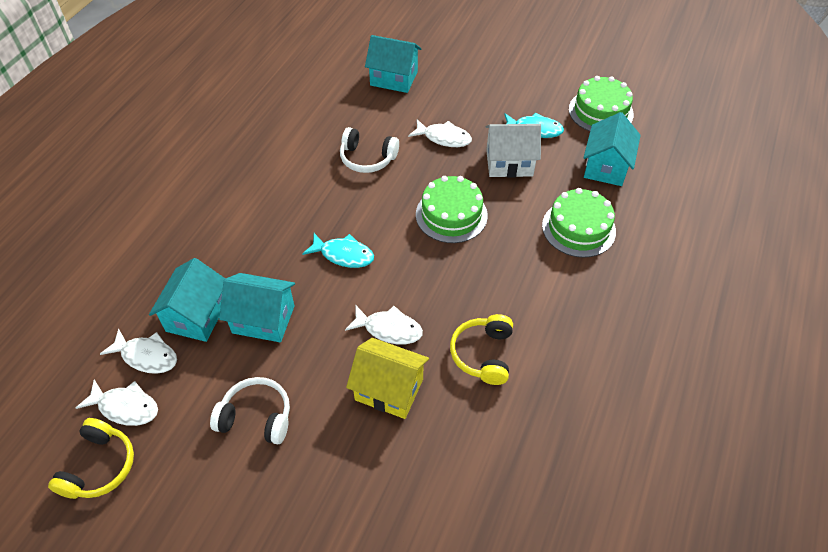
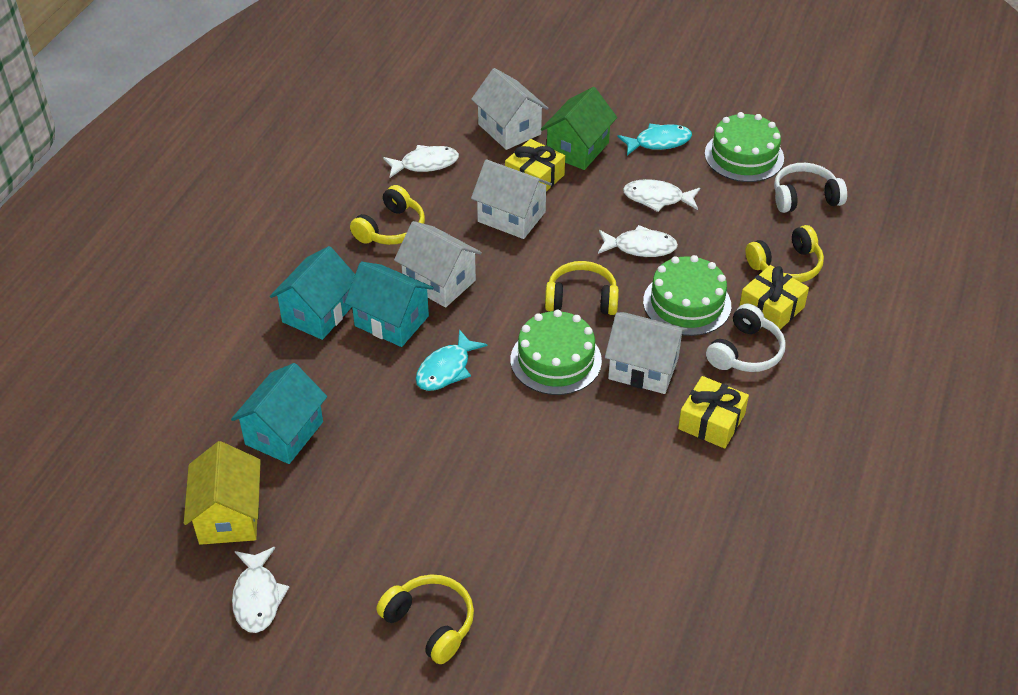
green house: 0 -> 1
turquoise house: 4 -> 3
white house: 1 -> 4
yellow gift: 0 -> 3
yellow headphones: 2 -> 4

